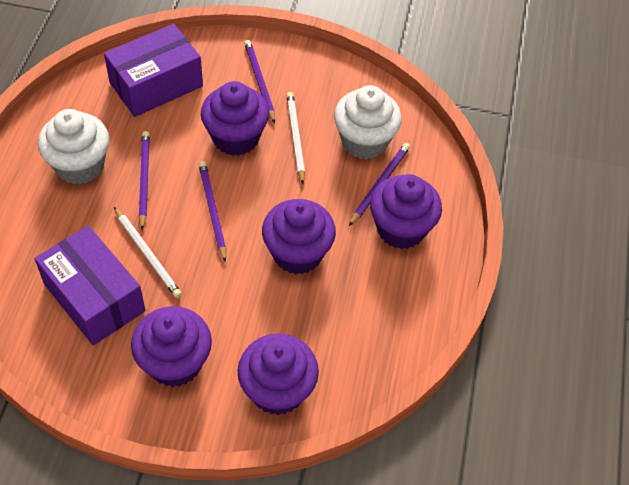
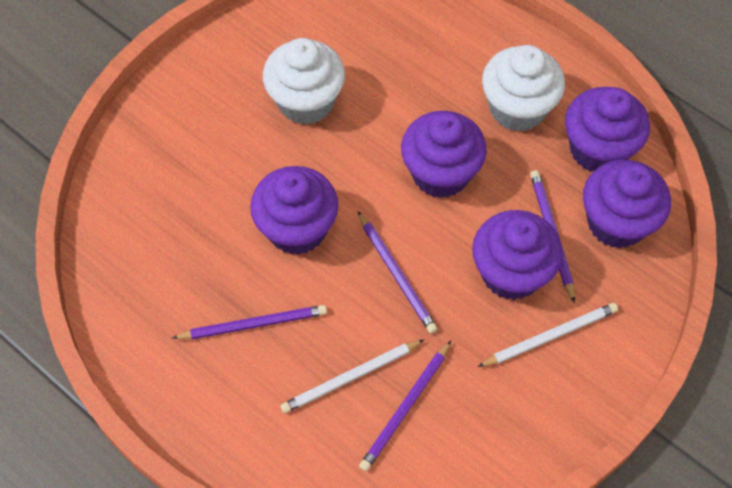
purple box: 2 -> 0

